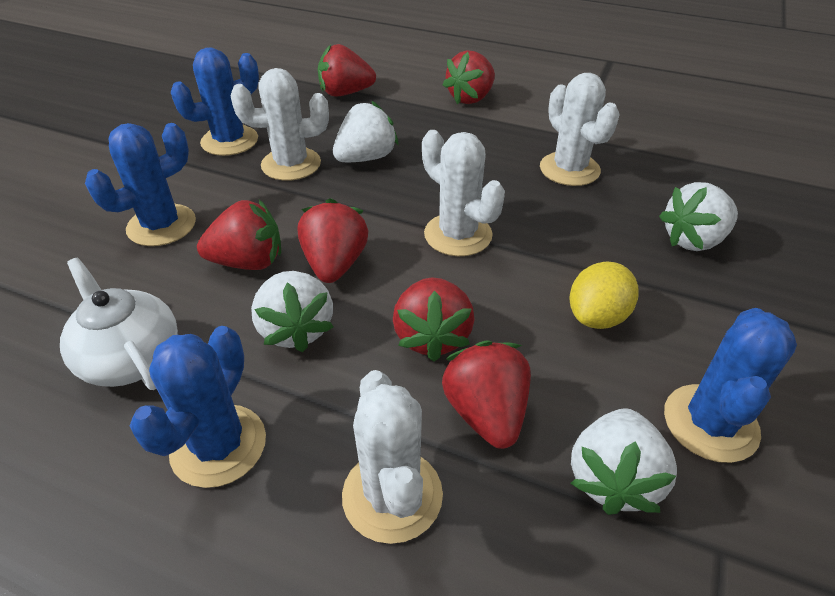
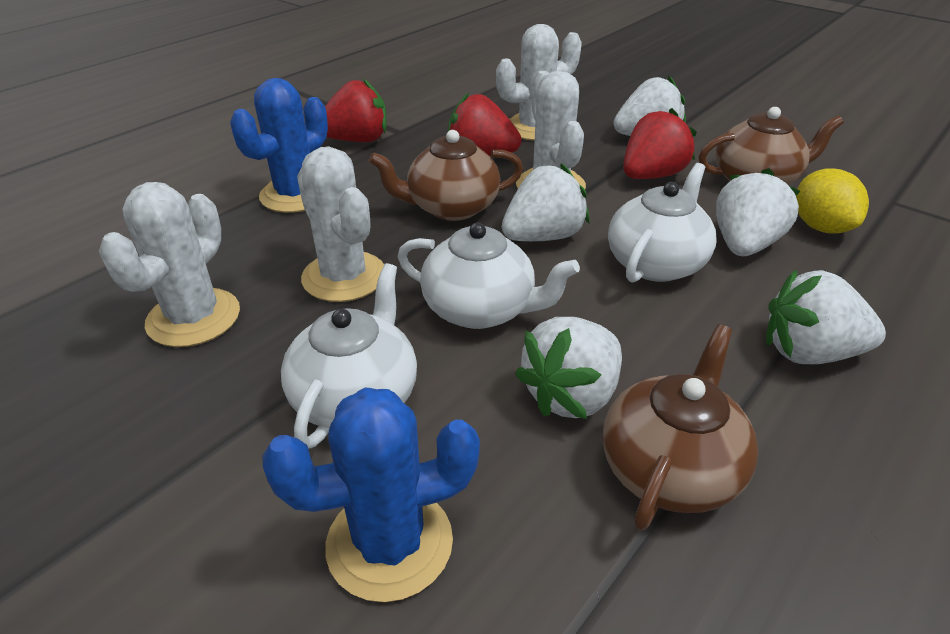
blue cactus: 4 -> 2
brown teapot: 0 -> 3
red strawberry: 6 -> 3
white strawberry: 4 -> 5
white teapot: 1 -> 3

